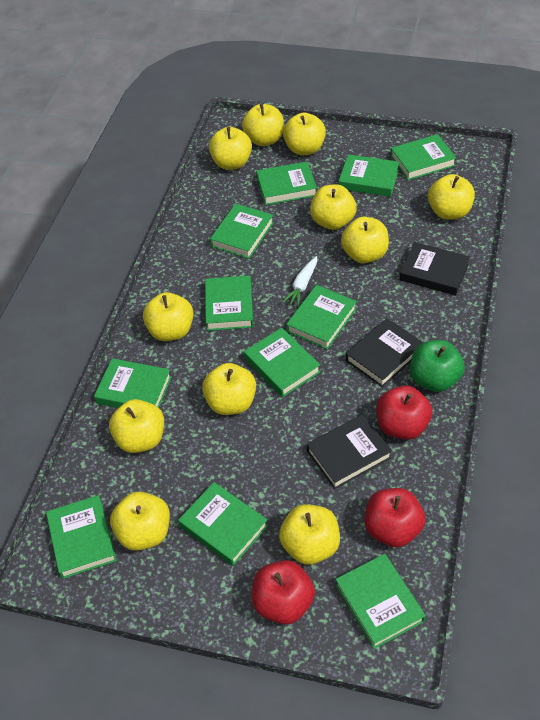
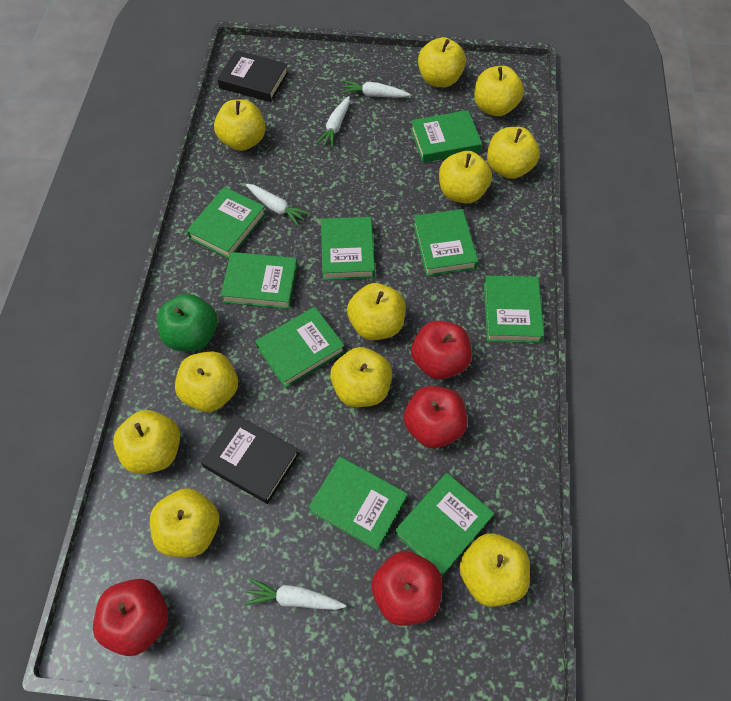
black book: 3 -> 2
green book: 11 -> 9
red apple: 3 -> 4
white carrot: 1 -> 4

